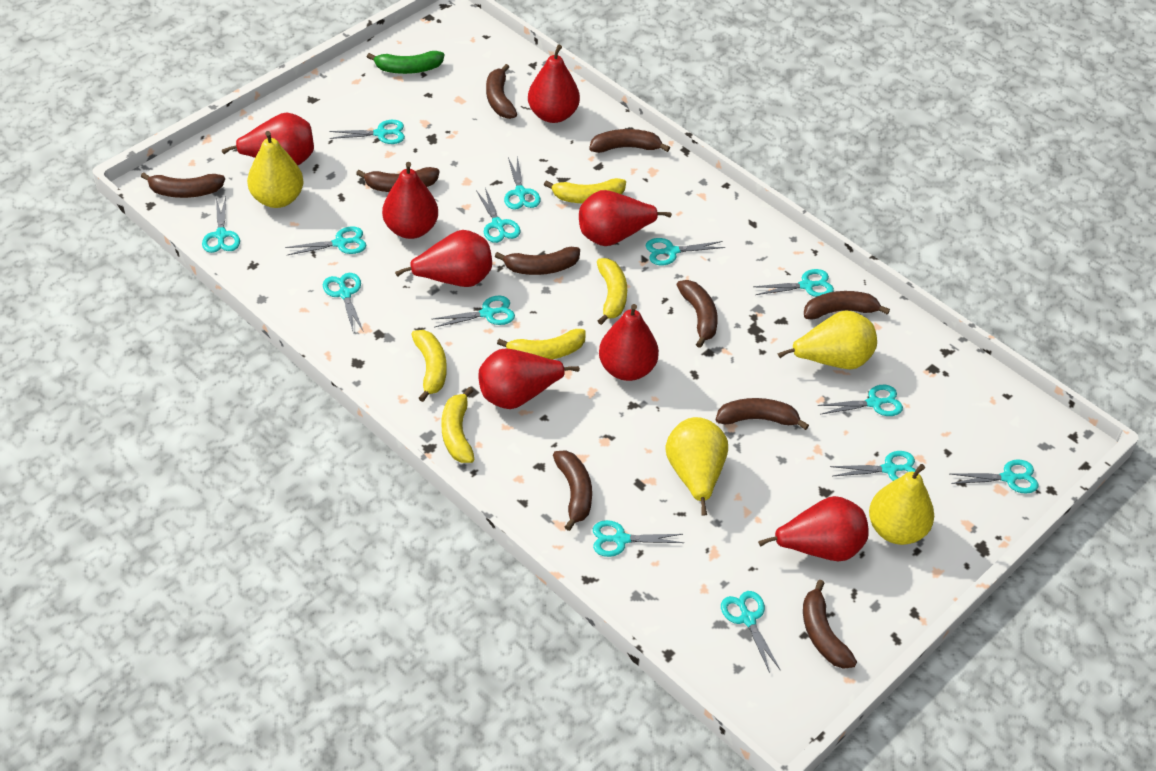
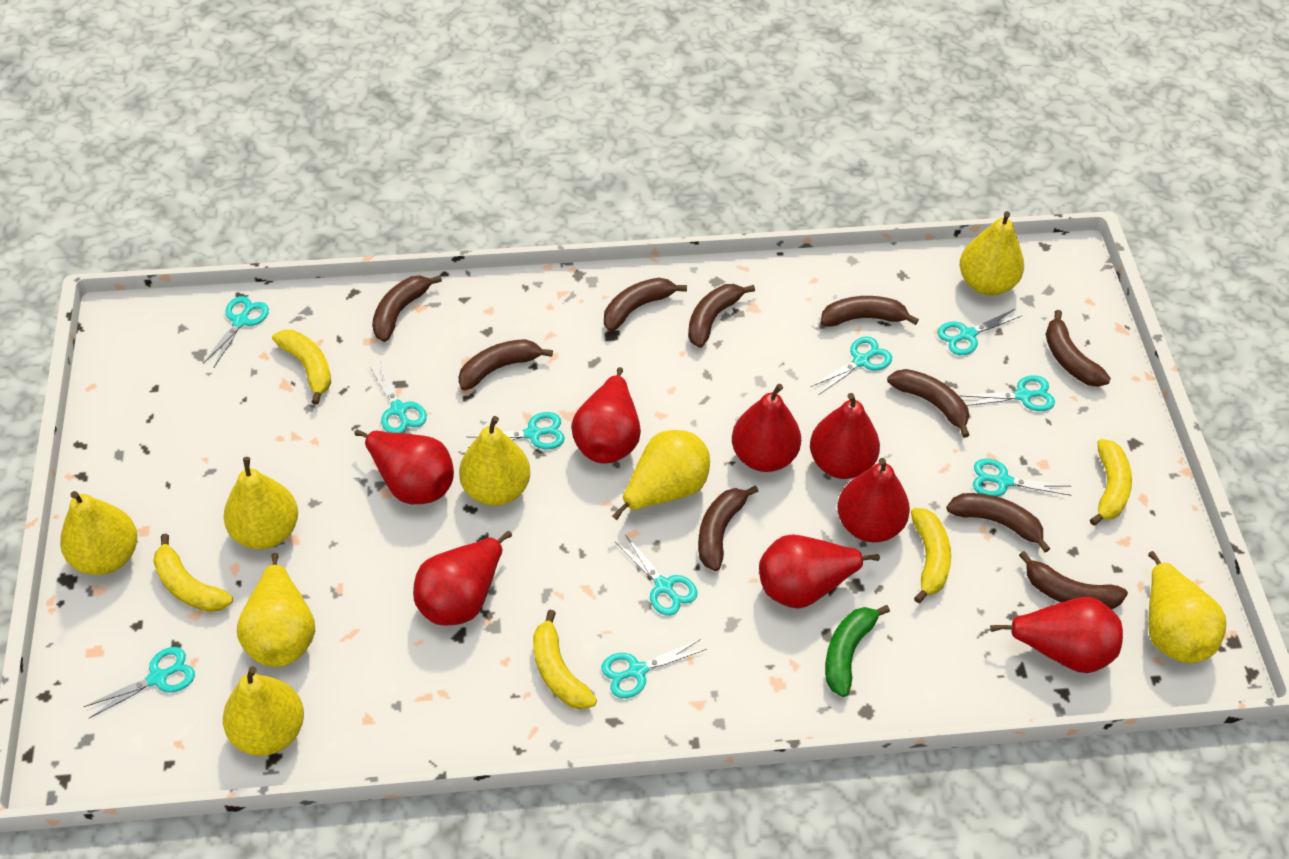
turquoise scissors: 14 -> 10
yellow pear: 4 -> 8

